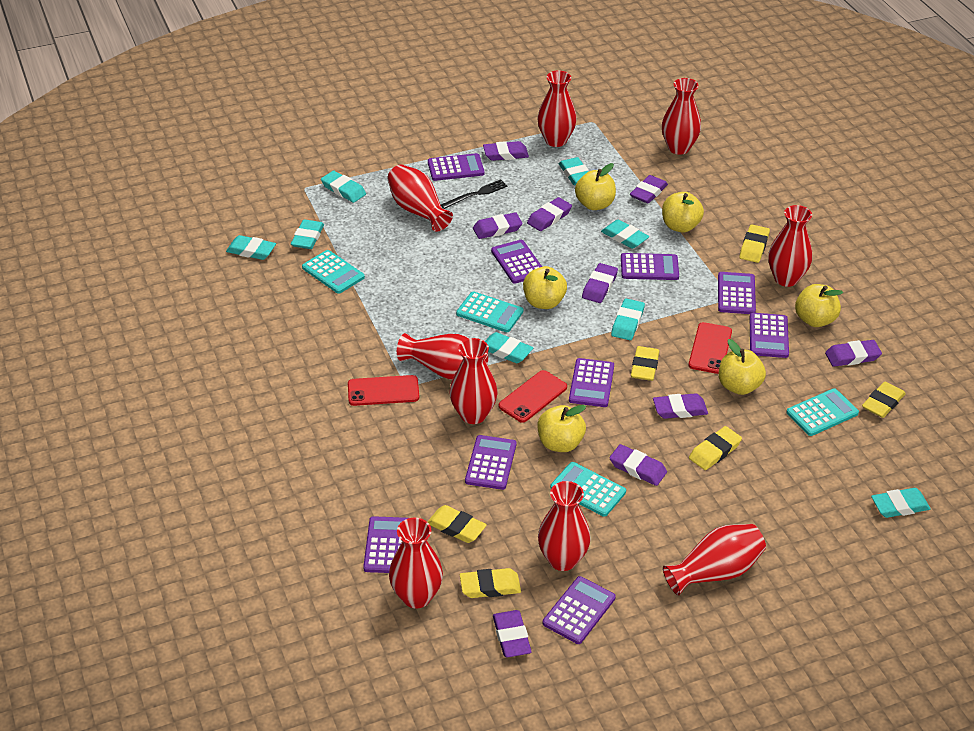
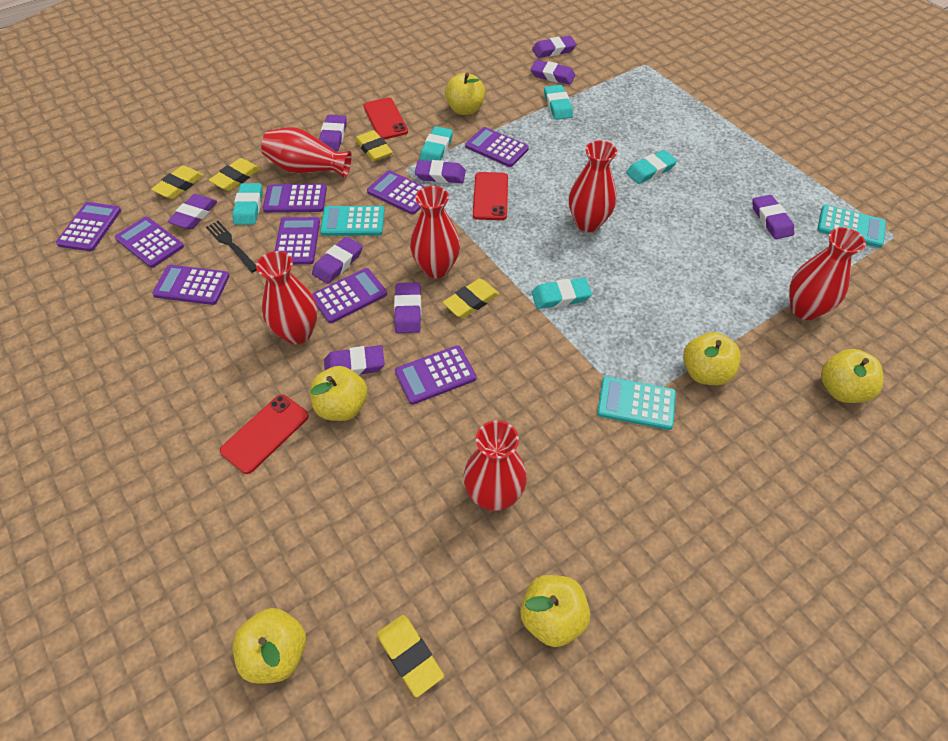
red vase: 9 -> 6
turquoise calculator: 4 -> 3
turquoise eraser: 8 -> 5
yellow eraser: 6 -> 5

